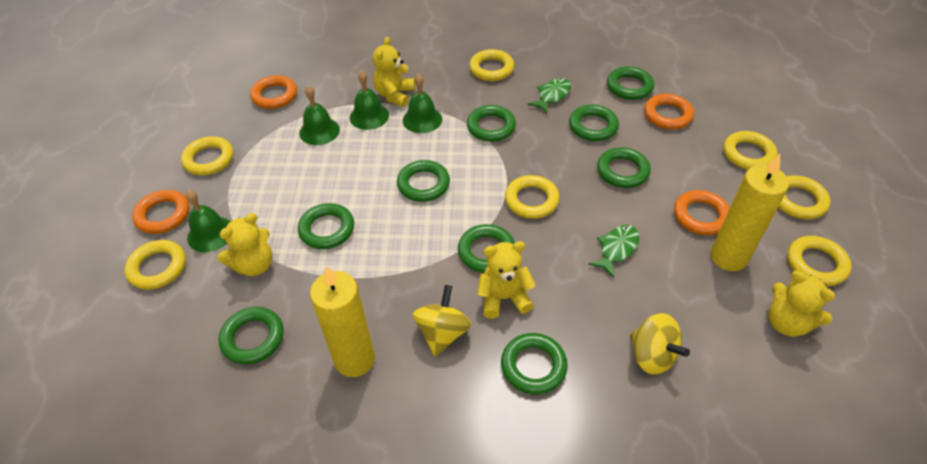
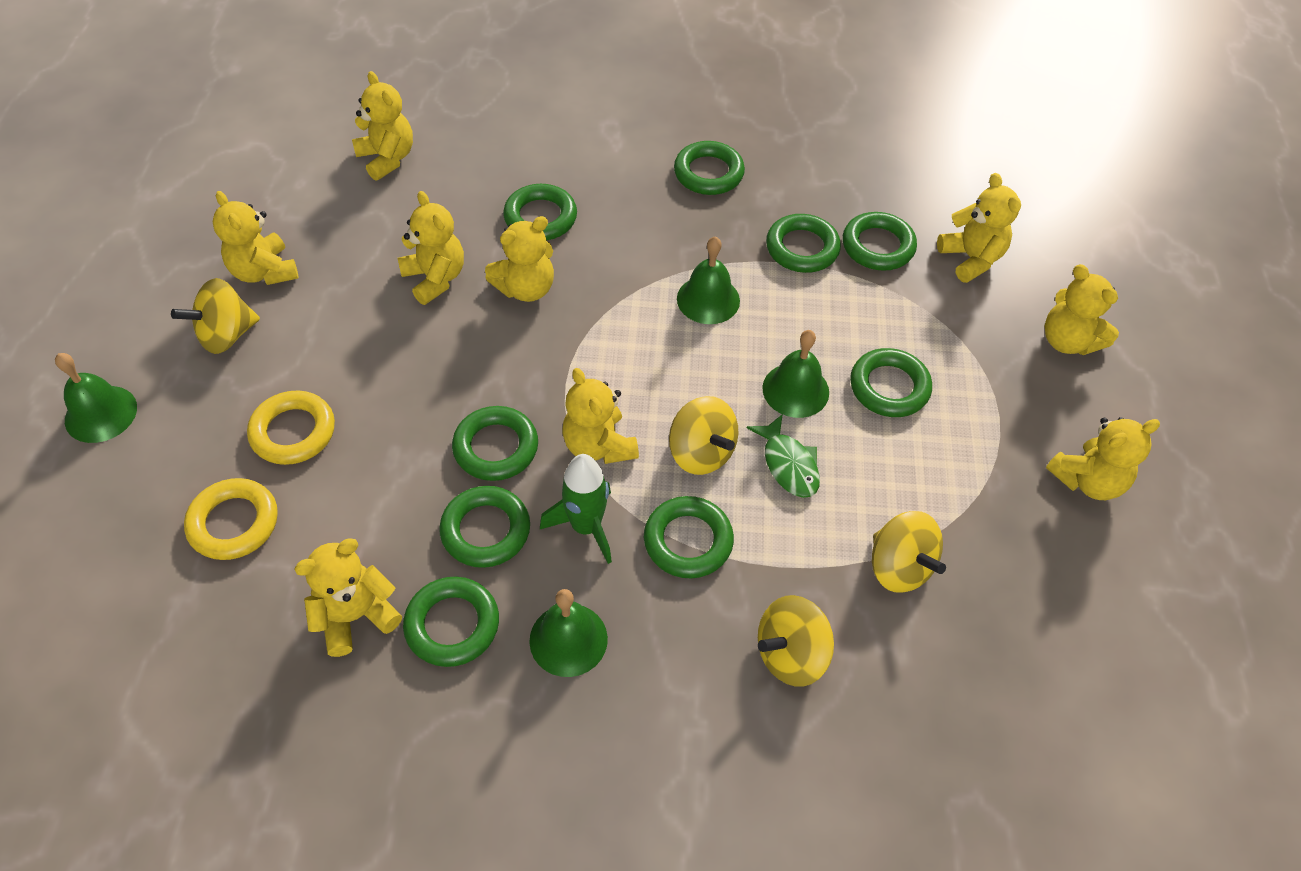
green fish: 2 -> 1
green rocket: 0 -> 1
orange ring: 4 -> 0
yellow candle: 2 -> 0
yellow ring: 7 -> 2
yellow spinning top: 2 -> 4
yellow teddy bear: 4 -> 9

